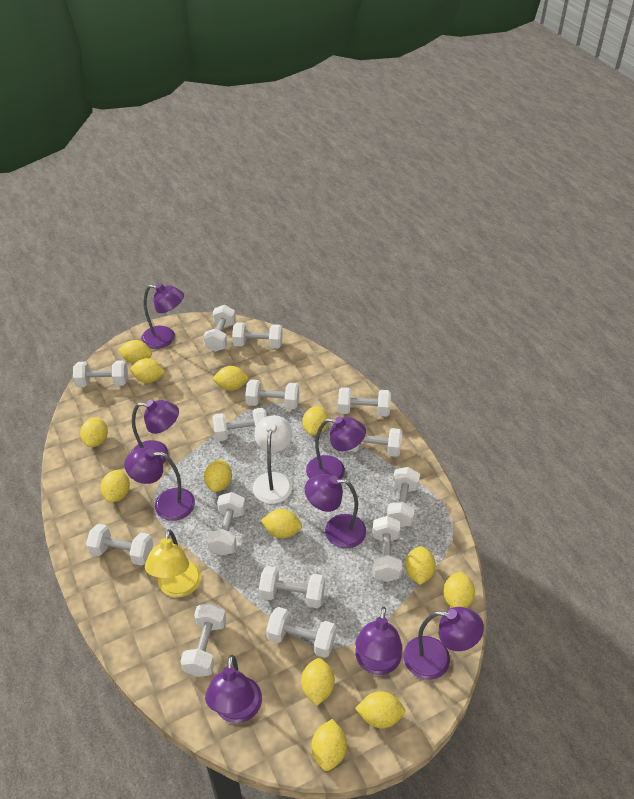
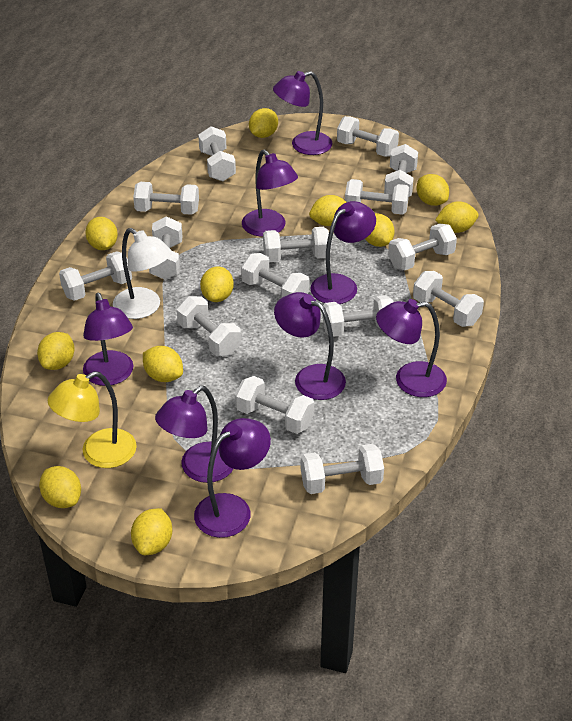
white dumbbell: 14 -> 15
yellow lemon: 13 -> 11

